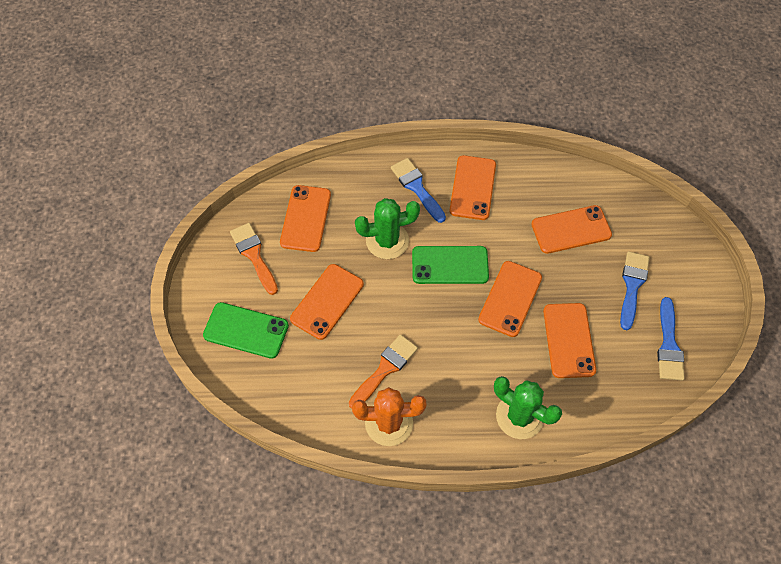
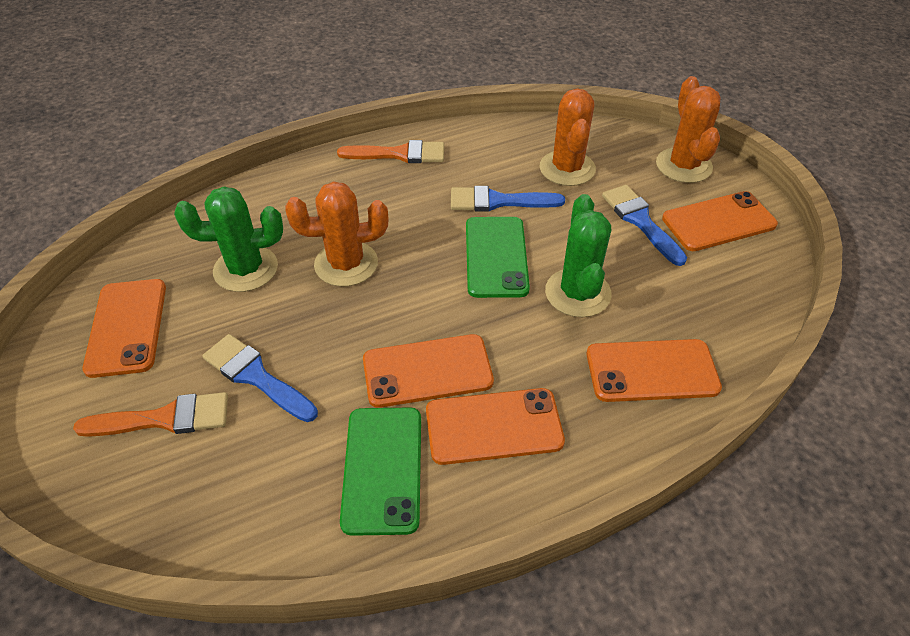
orange cactus: 1 -> 3
orange phone: 6 -> 5

